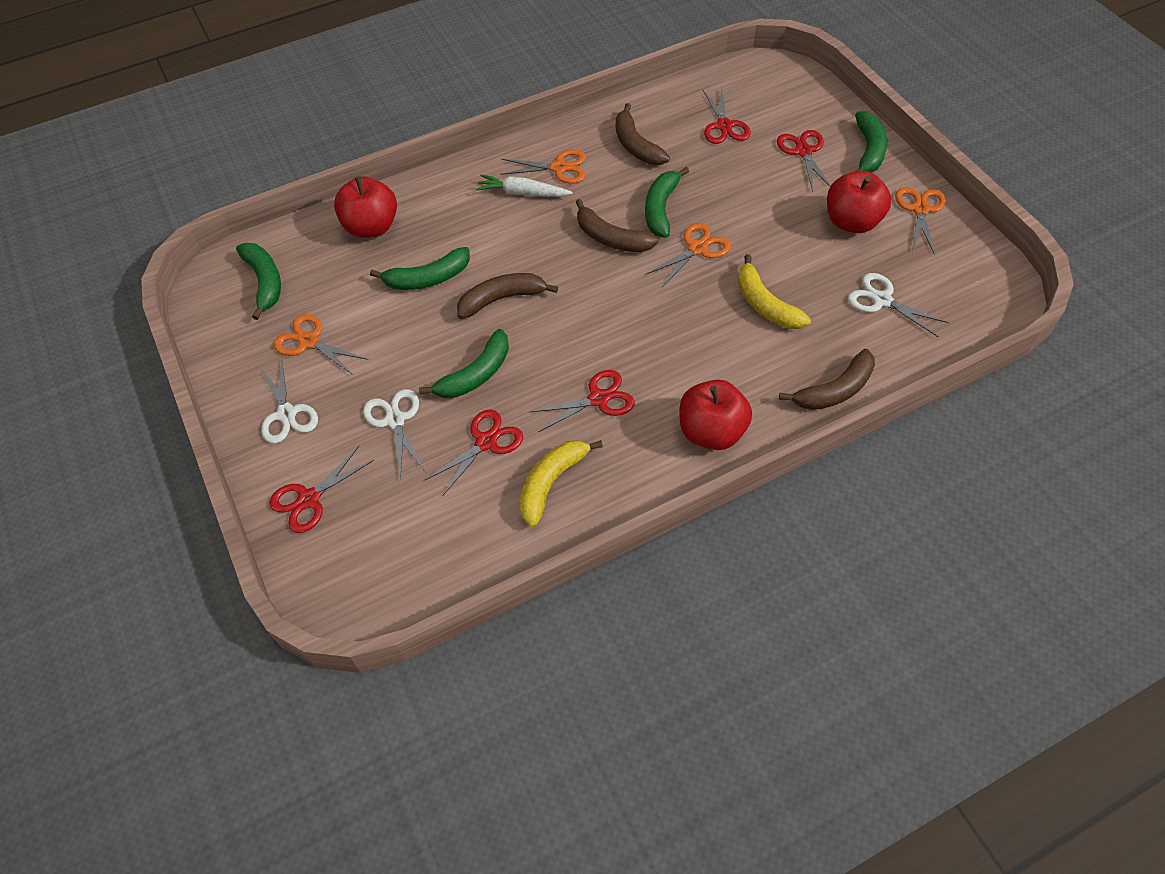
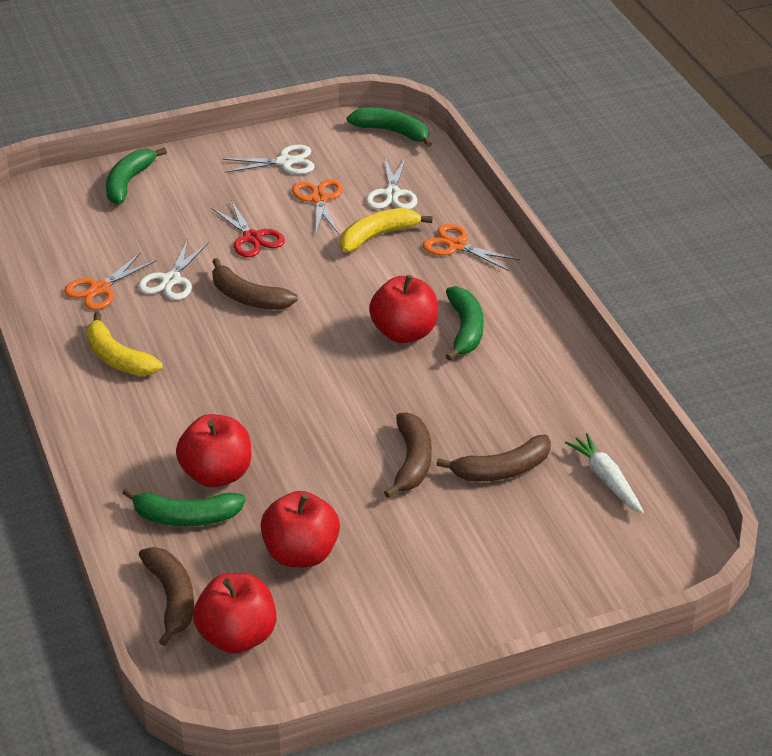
green banana: 5 -> 4
orange scissors: 4 -> 3
red apple: 3 -> 4
red scissors: 5 -> 1

